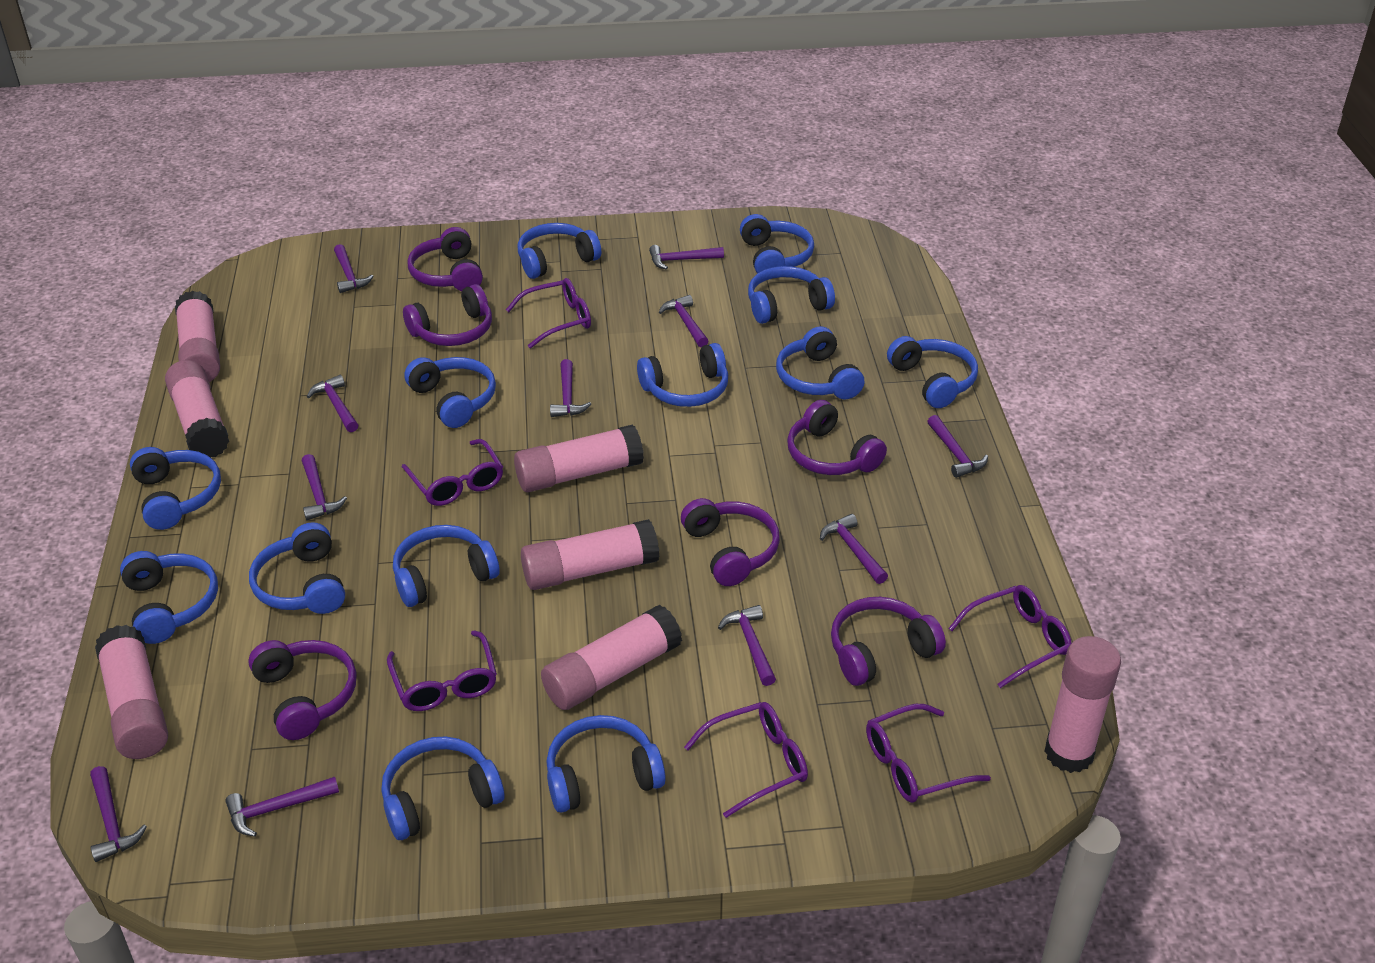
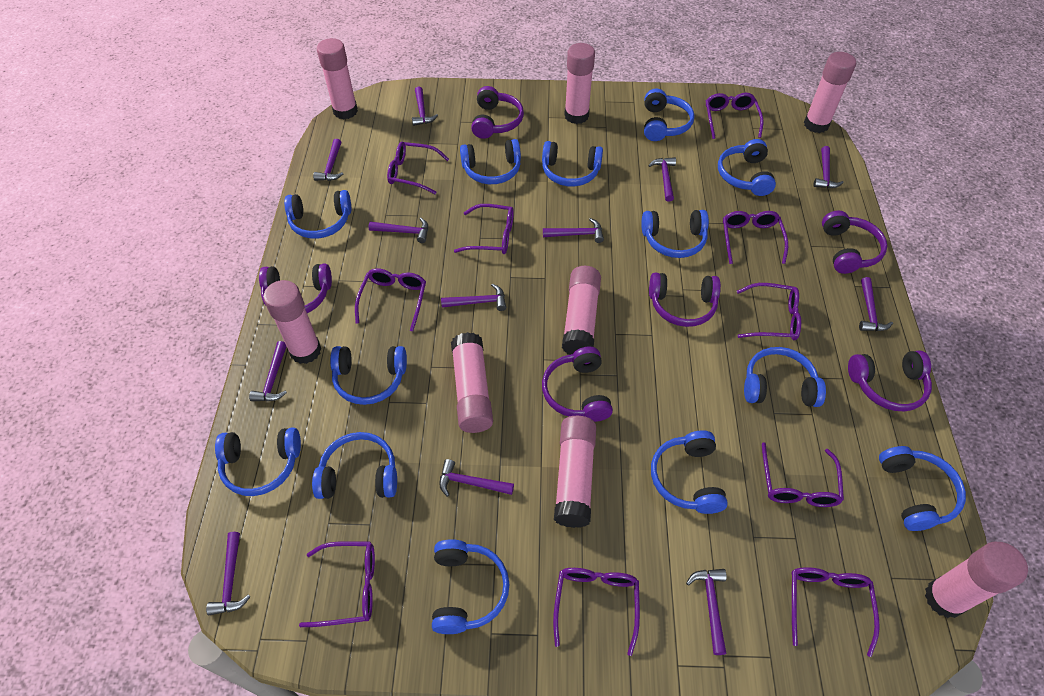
pink glue stick: 7 -> 8
purple glasses: 6 -> 10
purple hammer: 11 -> 12

